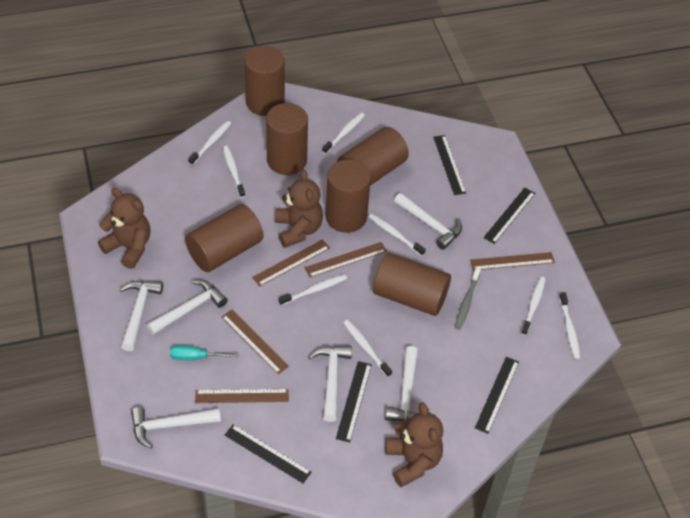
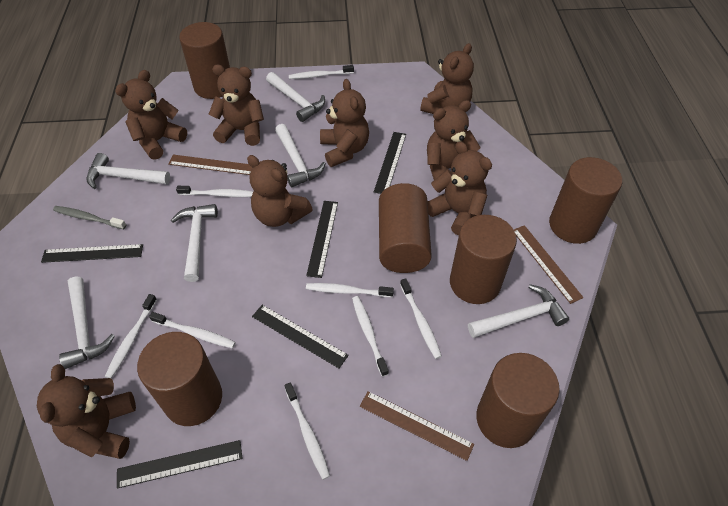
brown ruler: 5 -> 3
brown teddy bear: 3 -> 8
turquoise screwdriver: 1 -> 0

